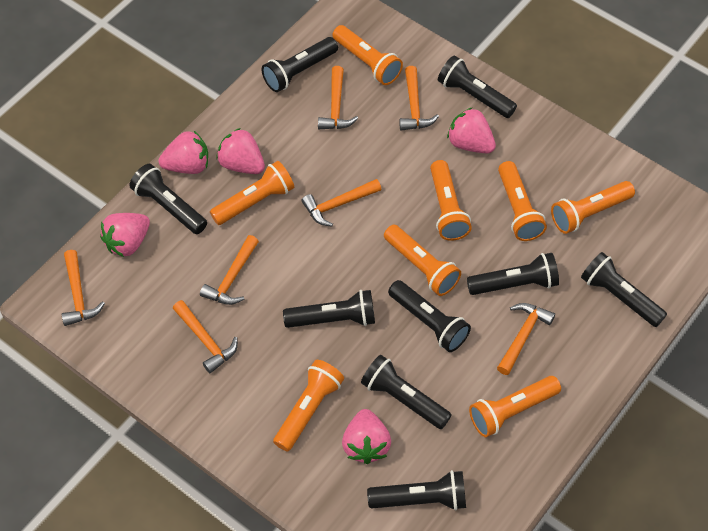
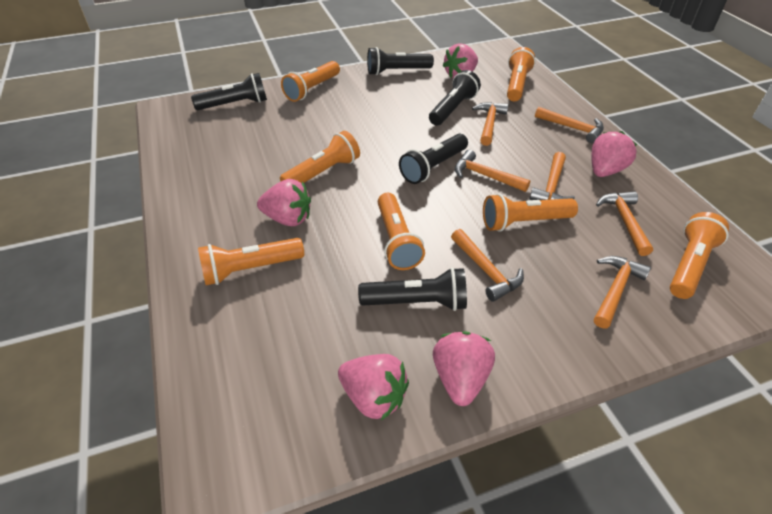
black flashlight: 9 -> 5
orange flashlight: 8 -> 7

